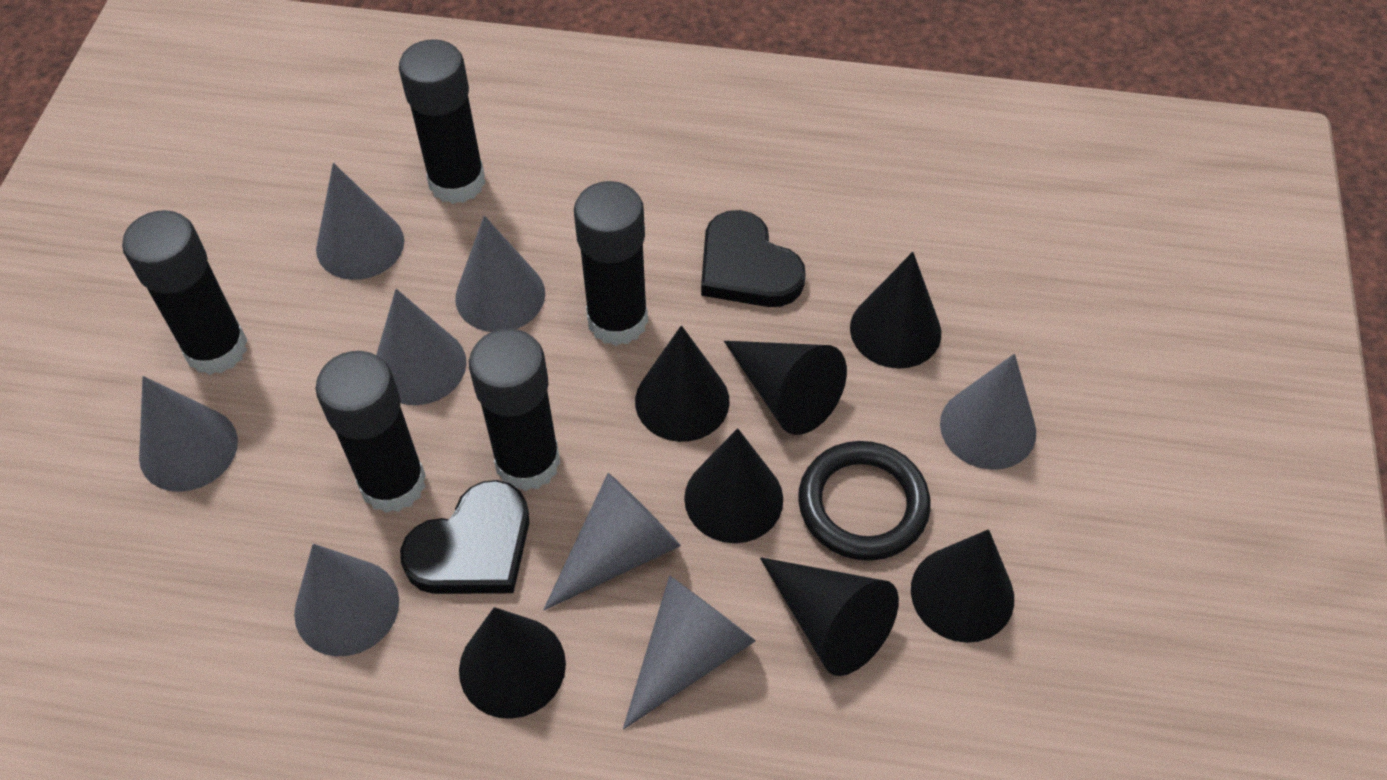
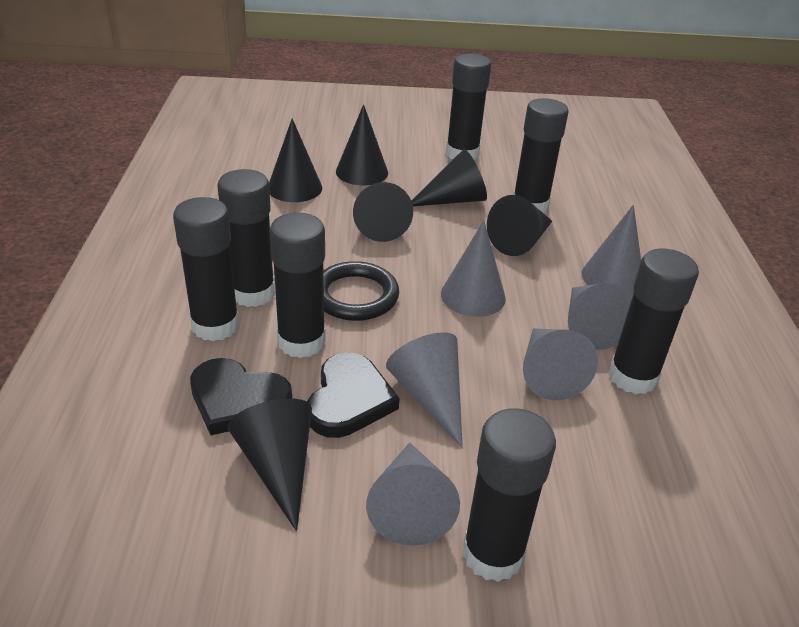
black cone: 7 -> 6
black glue stick: 5 -> 7
grey cone: 8 -> 6

